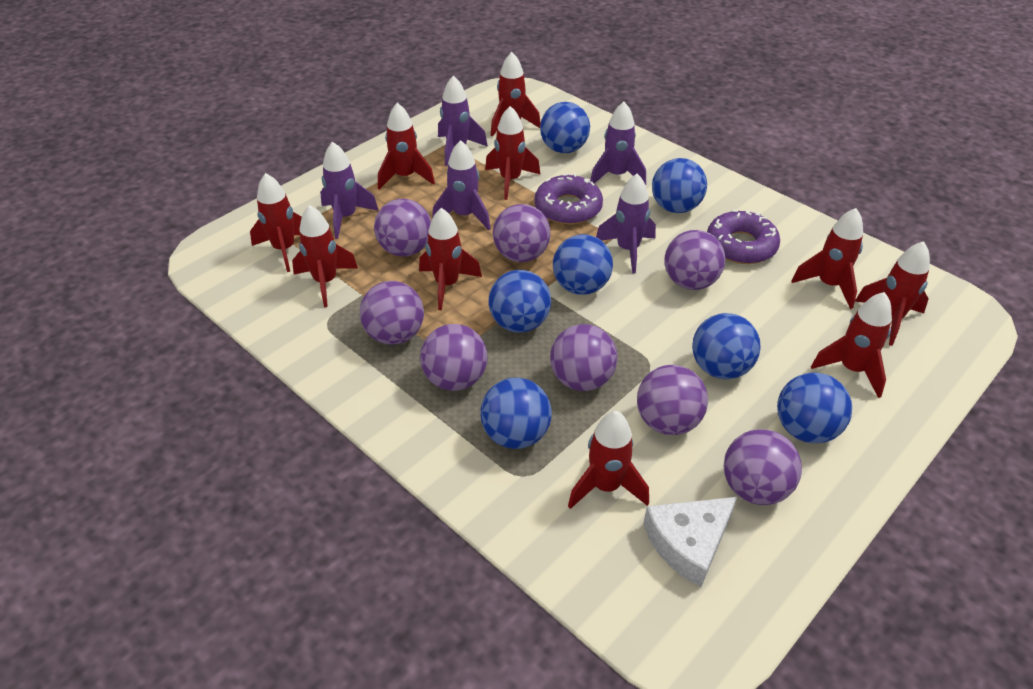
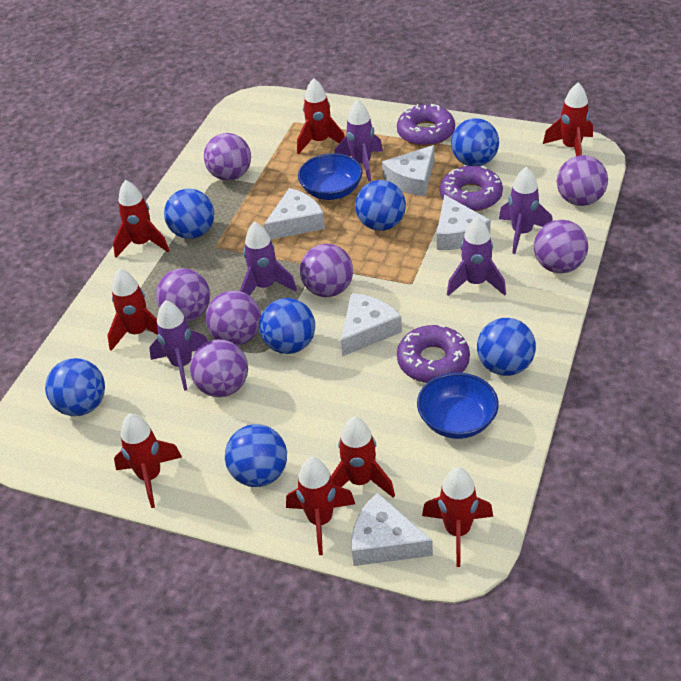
blue bowl: 0 -> 2
purple ball: 8 -> 7
purple donut: 2 -> 3
red rocket: 10 -> 8
white cheese: 1 -> 5

